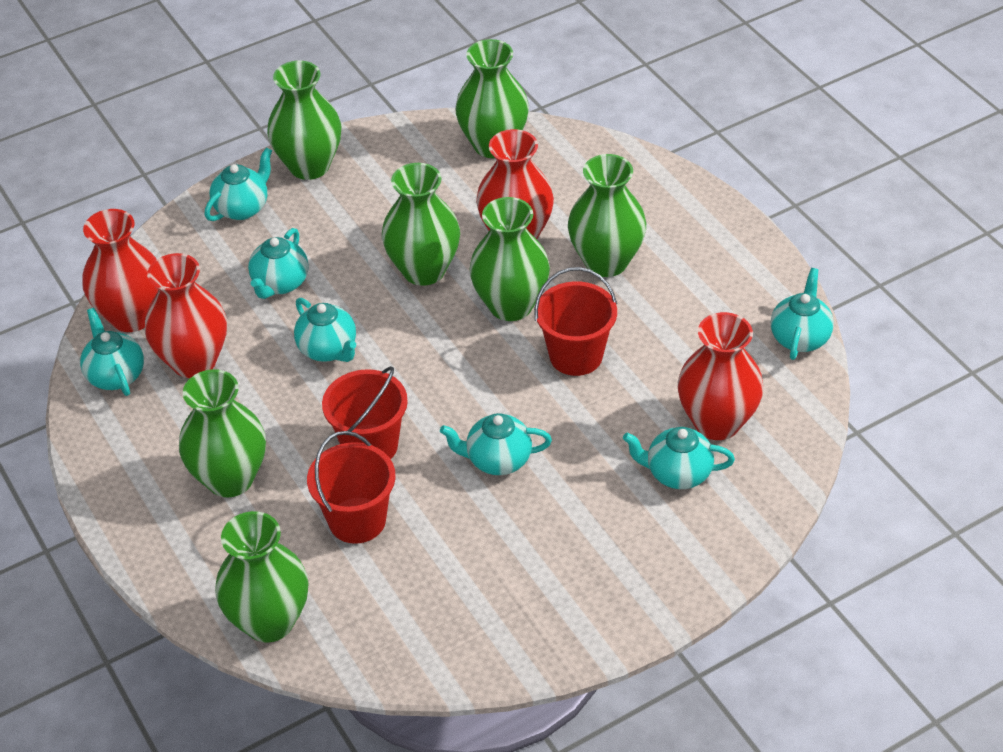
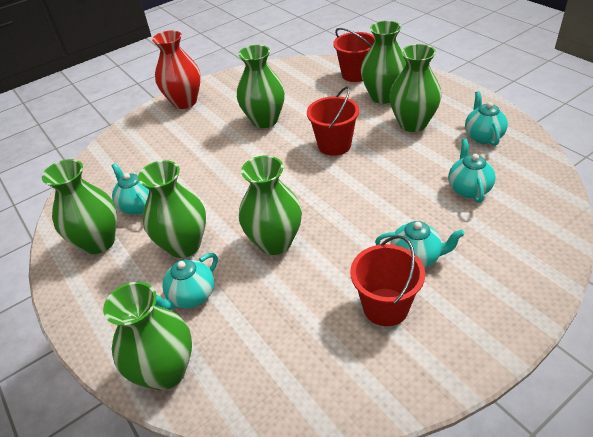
red vase: 4 -> 1
turquoise teapot: 7 -> 5

